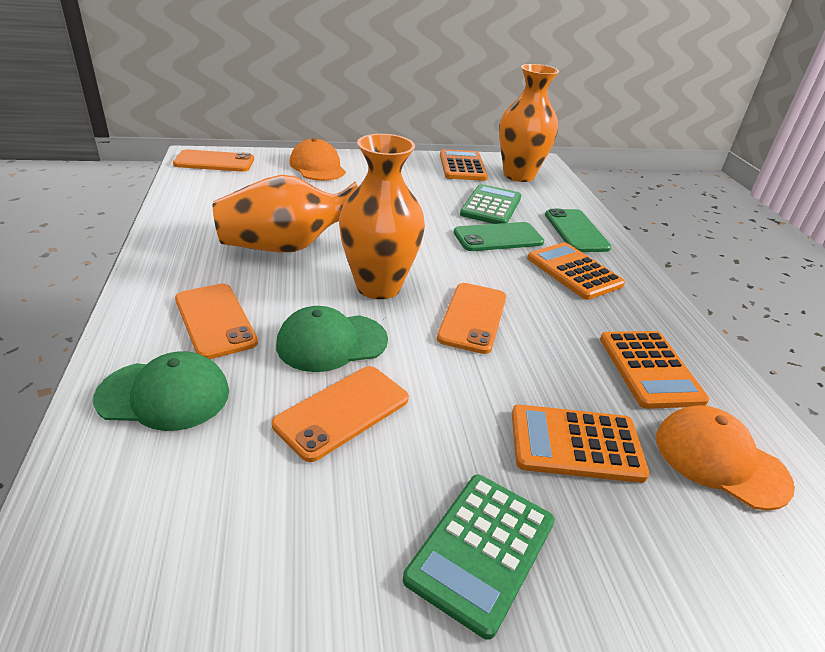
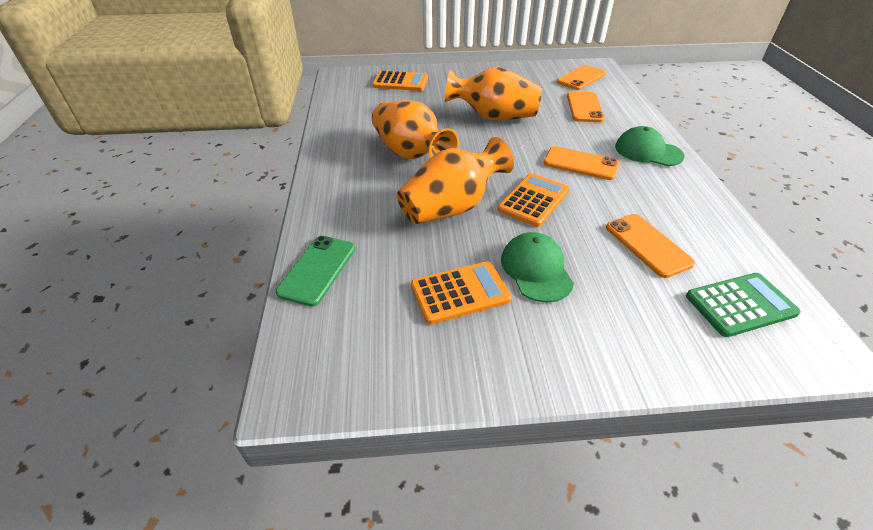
green calculator: 2 -> 1
green phone: 2 -> 1
orange calculator: 4 -> 3
orange cap: 2 -> 0

